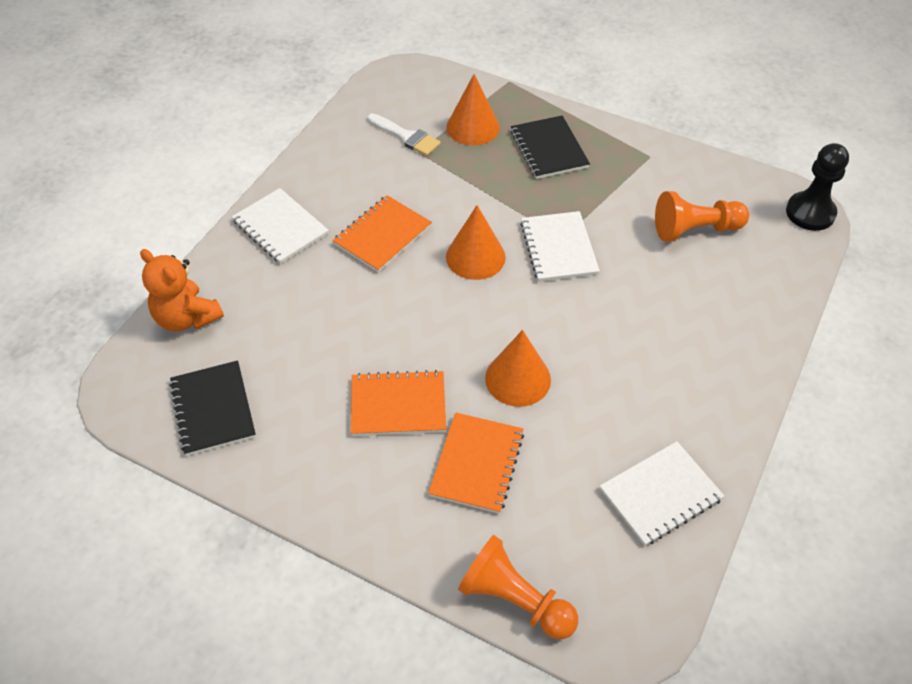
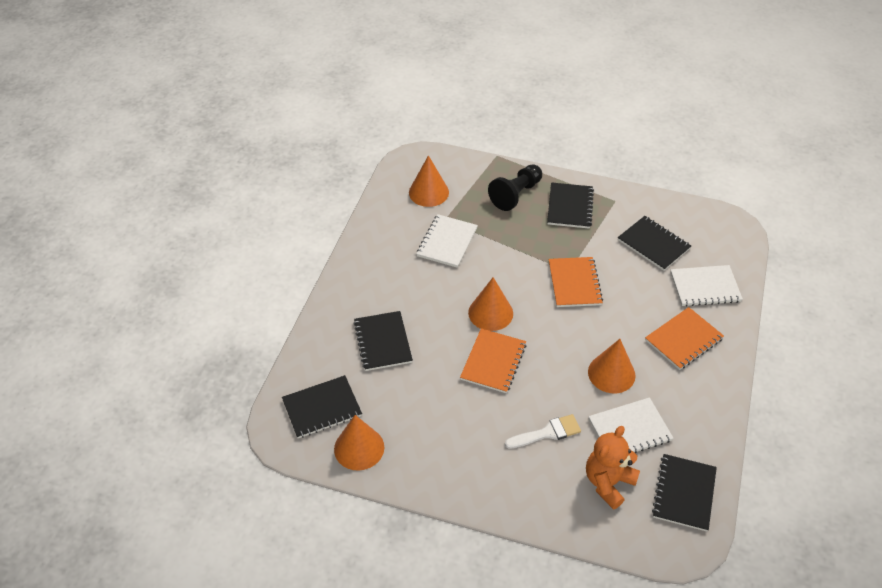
black notebook: 2 -> 5
orange cone: 3 -> 4
orange pawn: 2 -> 0

